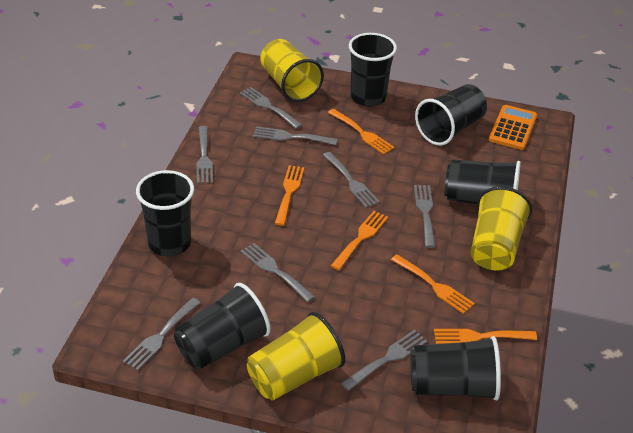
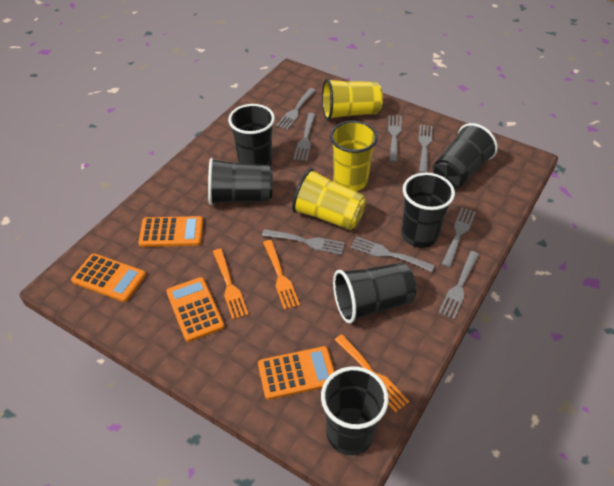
orange calculator: 1 -> 4
orange fork: 5 -> 3

